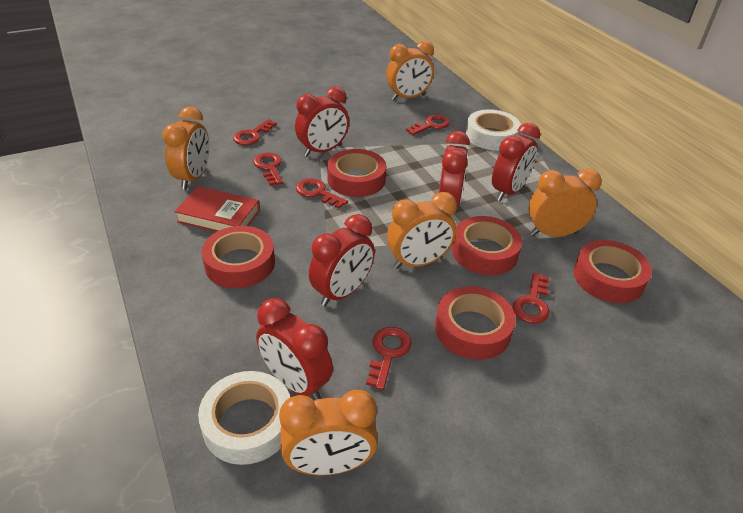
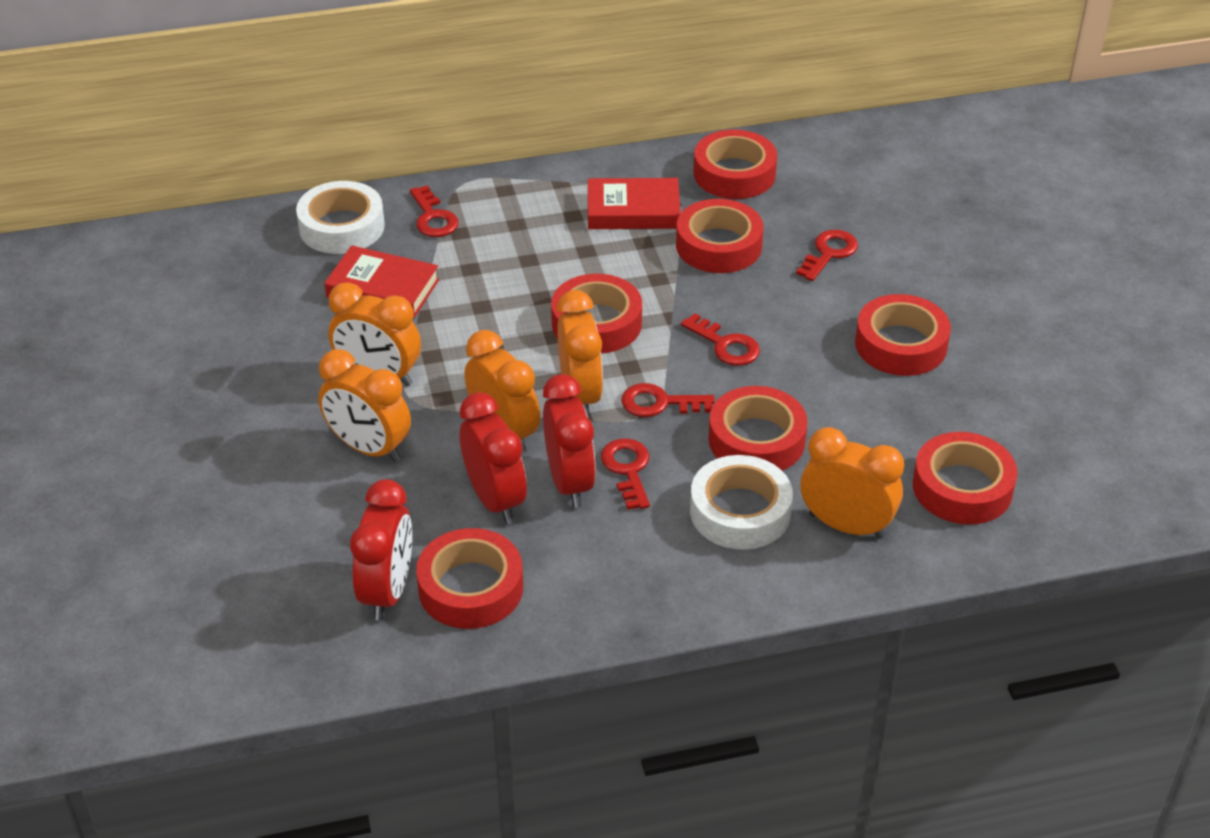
red book: 1 -> 2
red clock: 5 -> 3
red key: 6 -> 5
red tape: 5 -> 7

